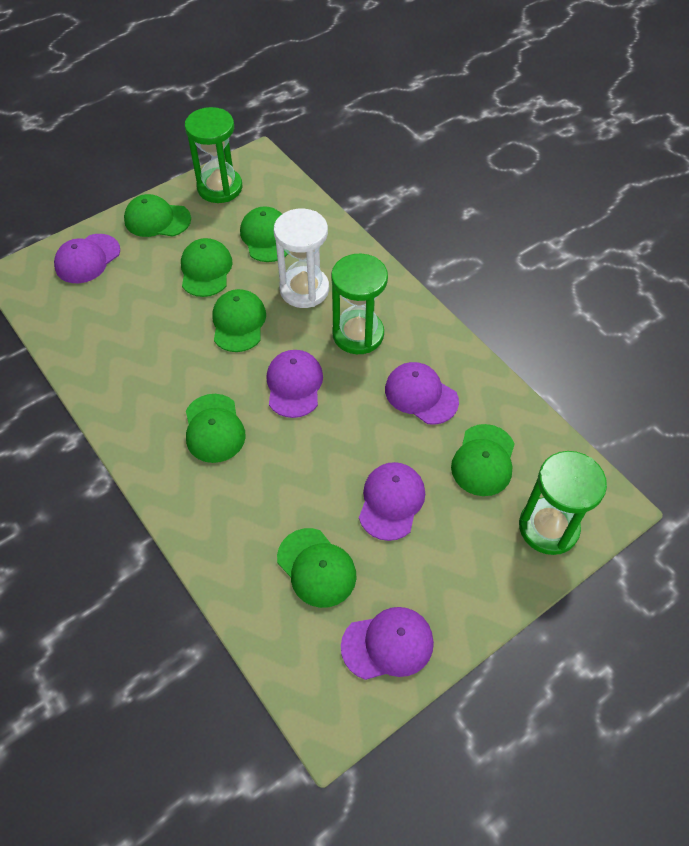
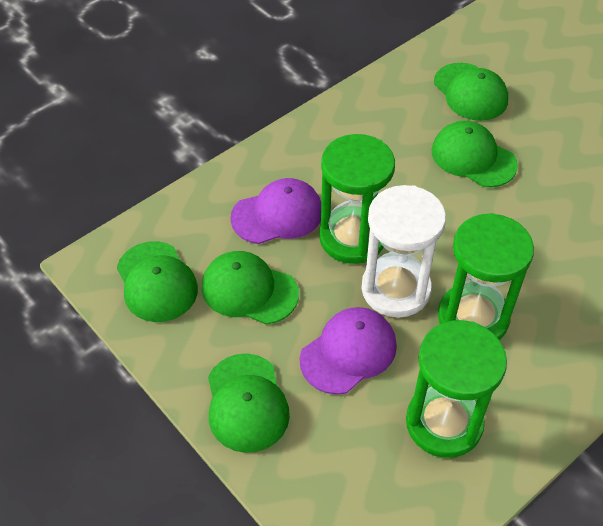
green cap: 7 -> 5
purple cap: 5 -> 2

